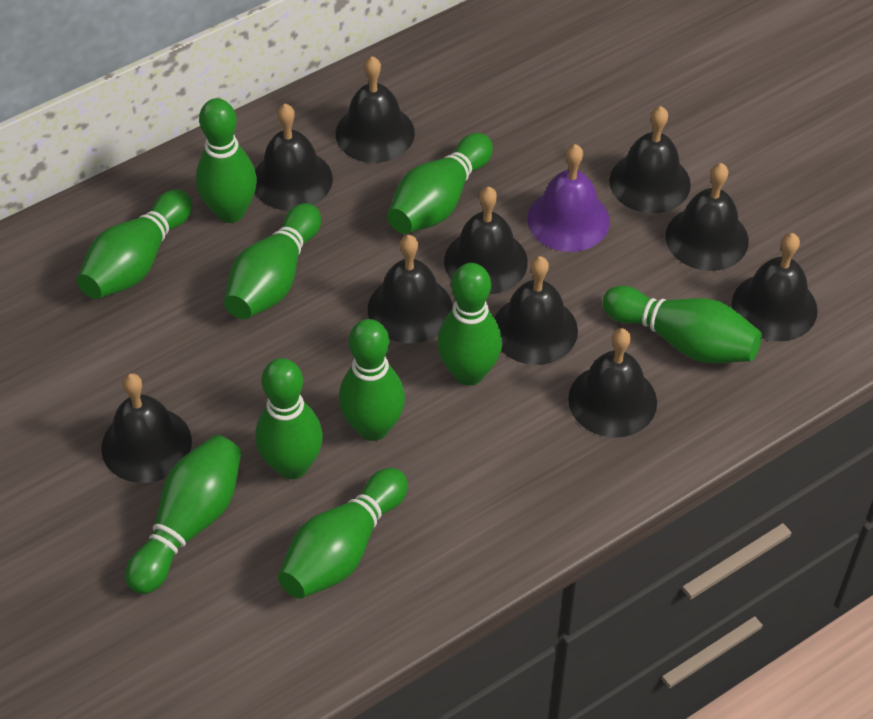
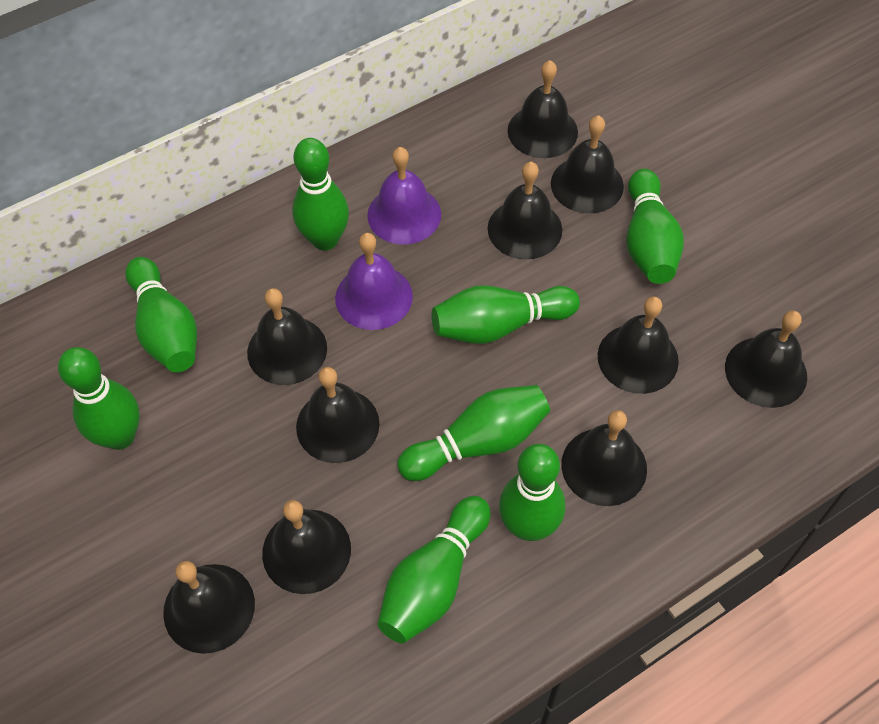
green bowling pin: 10 -> 8
purple bell: 1 -> 2

